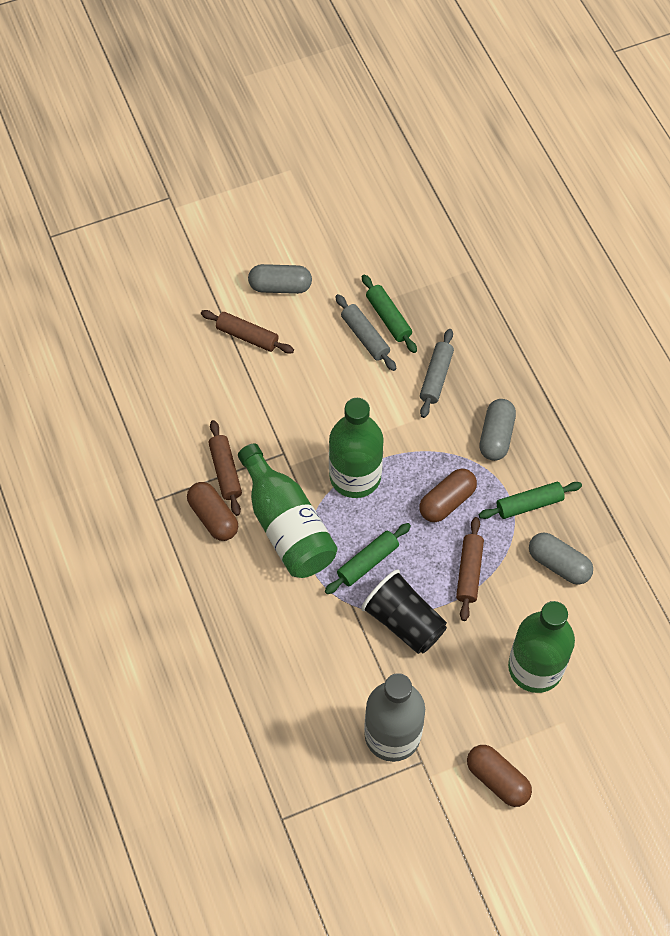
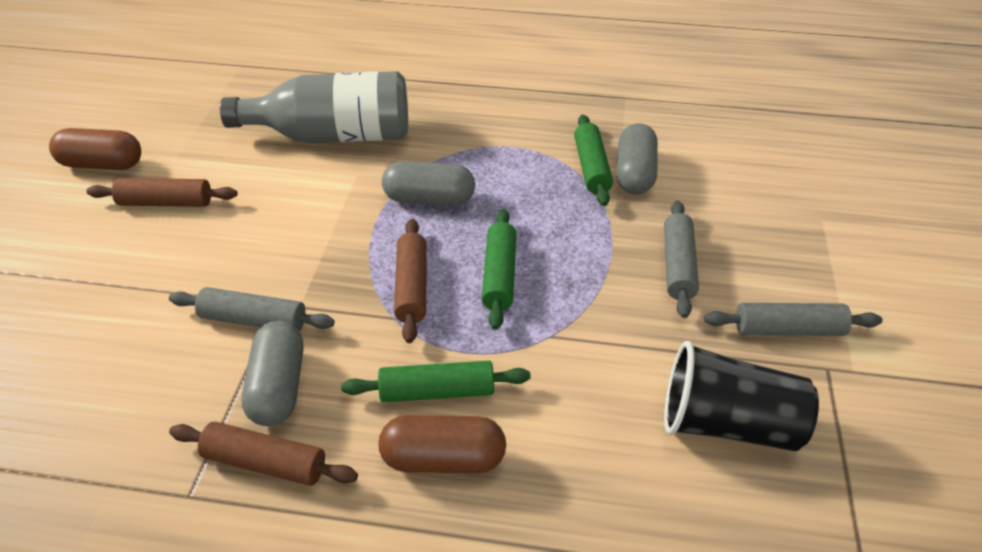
brown capsule: 3 -> 2
green bottle: 3 -> 0
grey rolling pin: 2 -> 3

